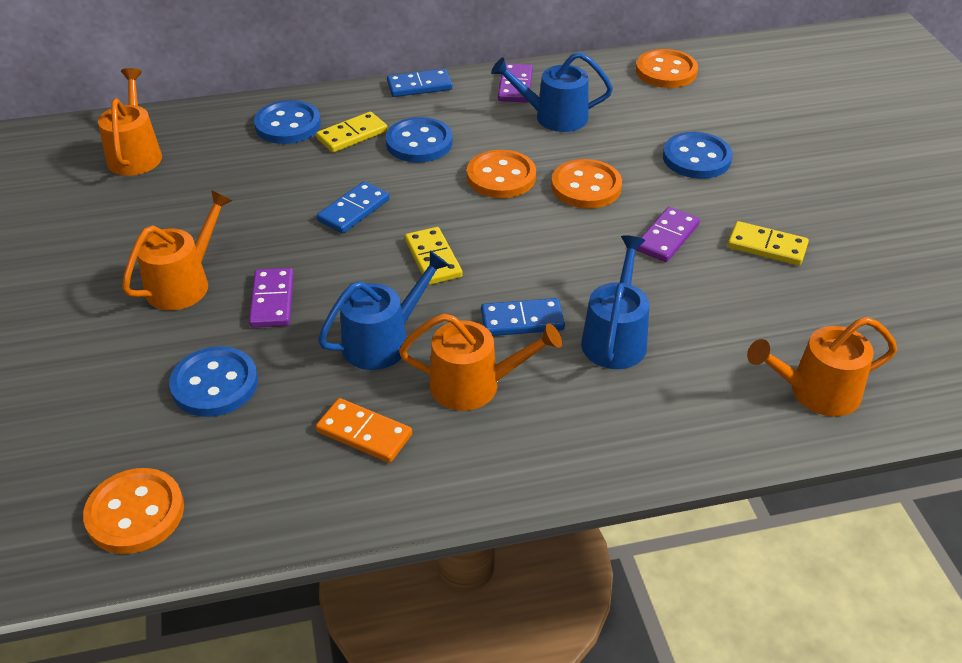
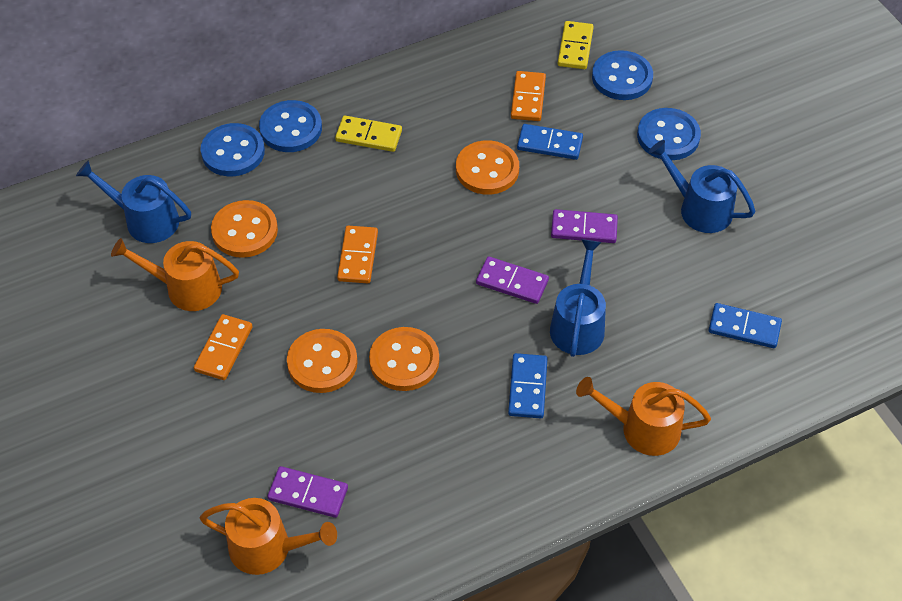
orange domino: 1 -> 3
orange watering can: 4 -> 3
yellow domino: 3 -> 2

